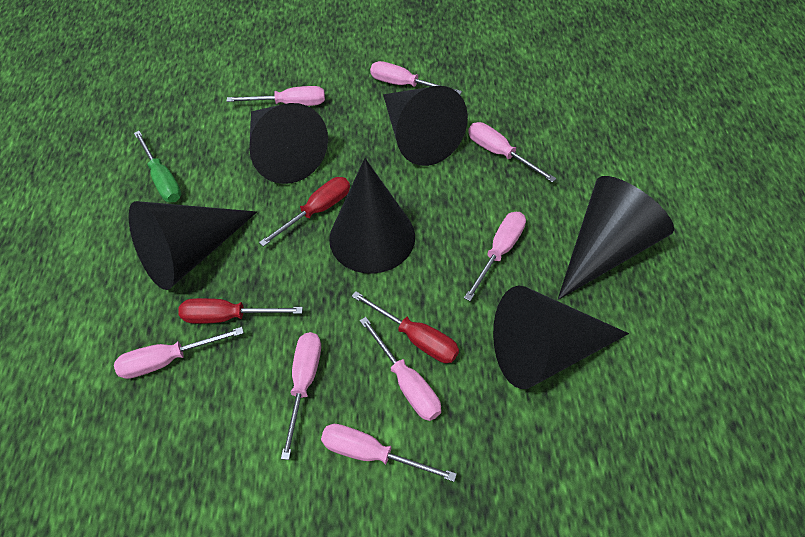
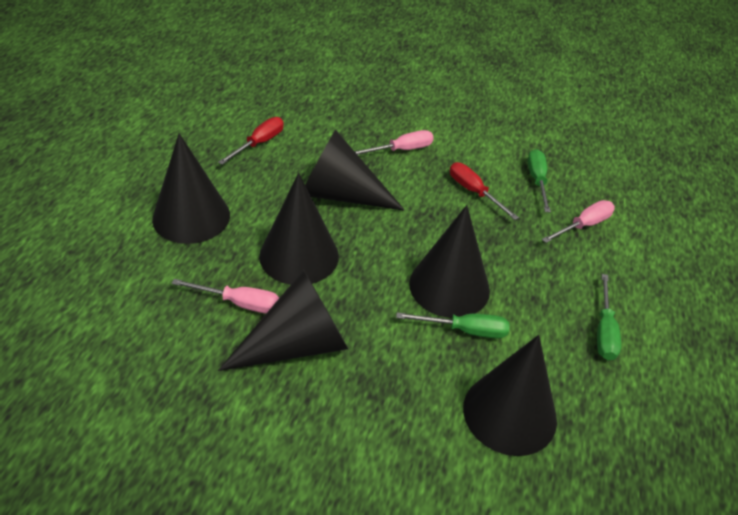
green screwdriver: 1 -> 3
pink screwdriver: 8 -> 3
red screwdriver: 3 -> 2

